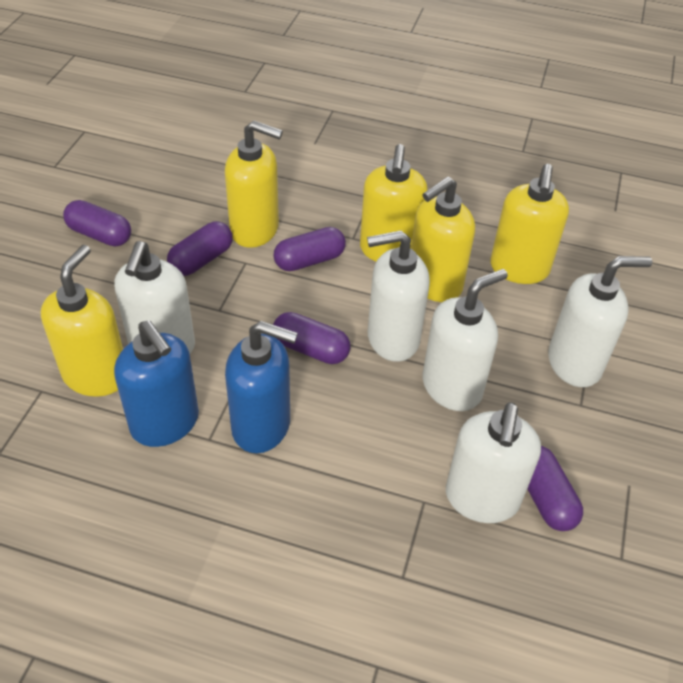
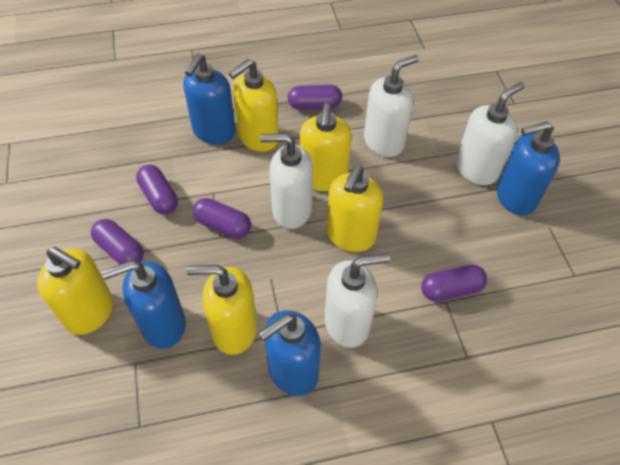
blue soap dispenser: 2 -> 4
white soap dispenser: 5 -> 4

